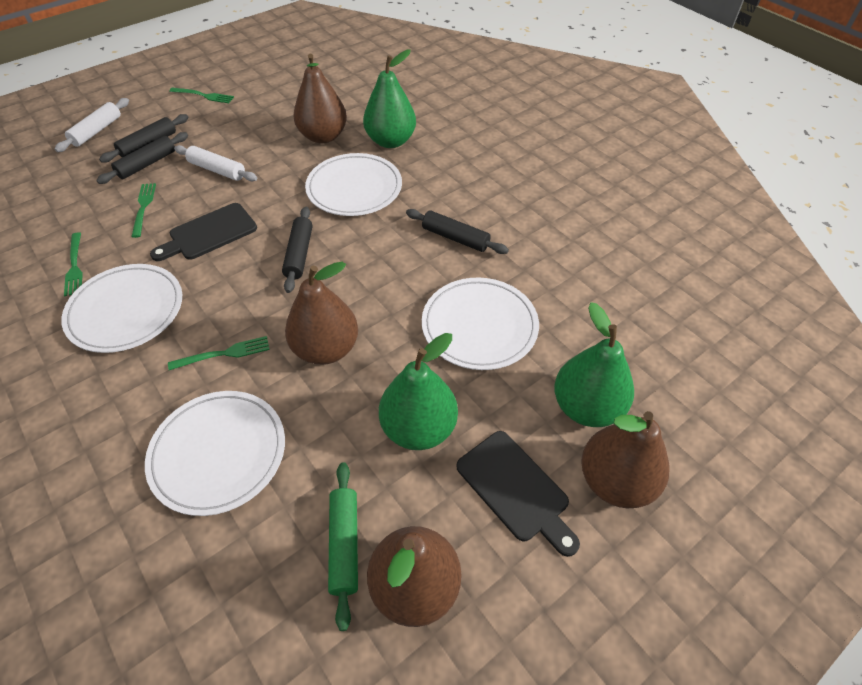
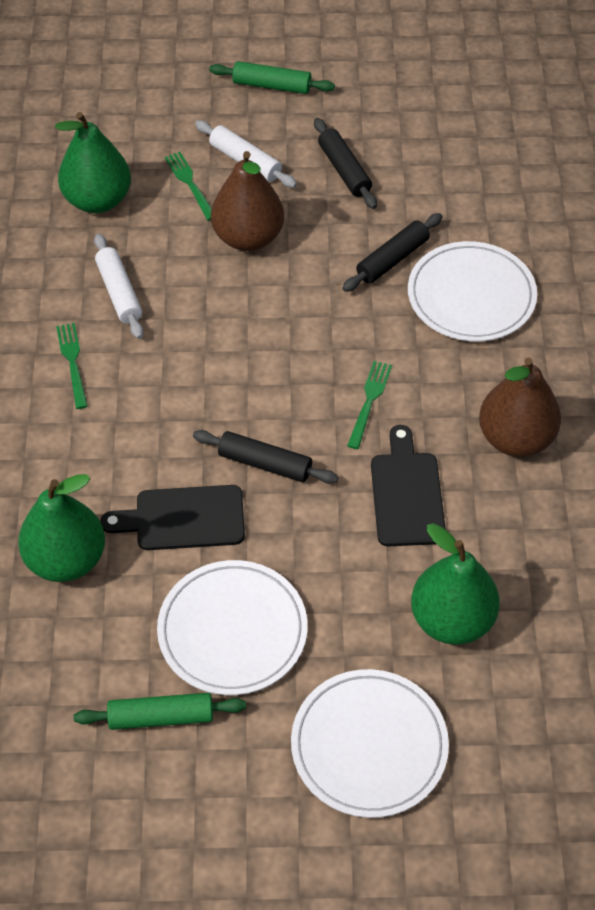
black rolling pin: 4 -> 3
brown pear: 4 -> 2
green fork: 4 -> 3
green rolling pin: 1 -> 2
white plate: 4 -> 3

